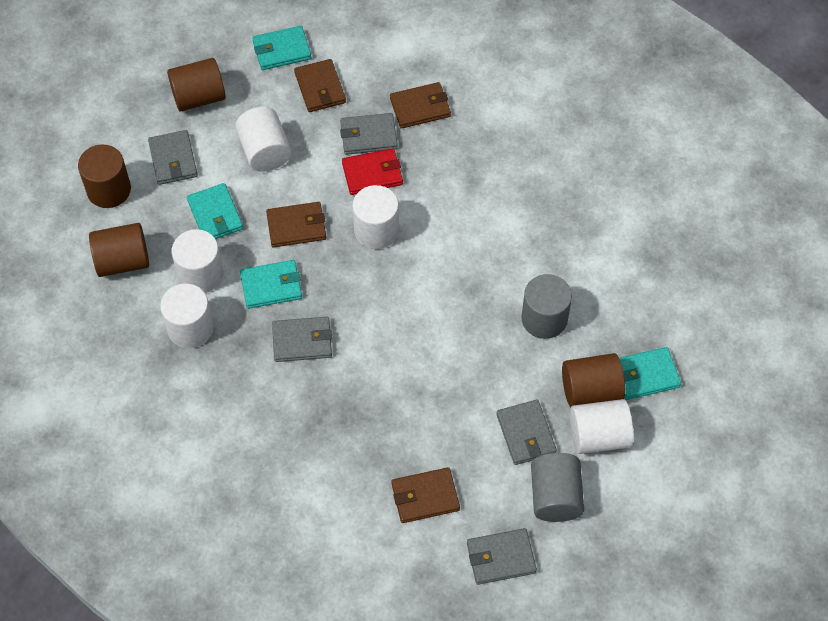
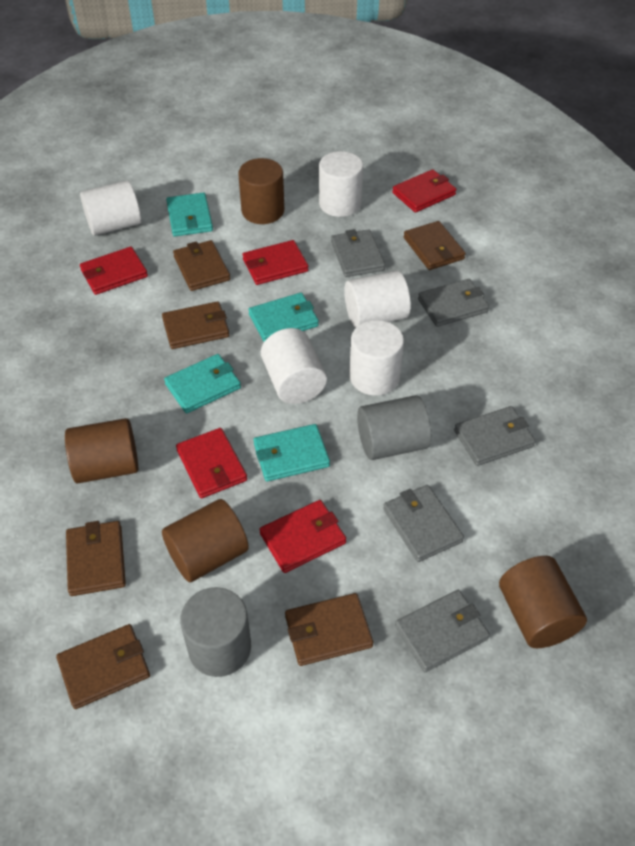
brown wallet: 4 -> 6
red wallet: 1 -> 5

